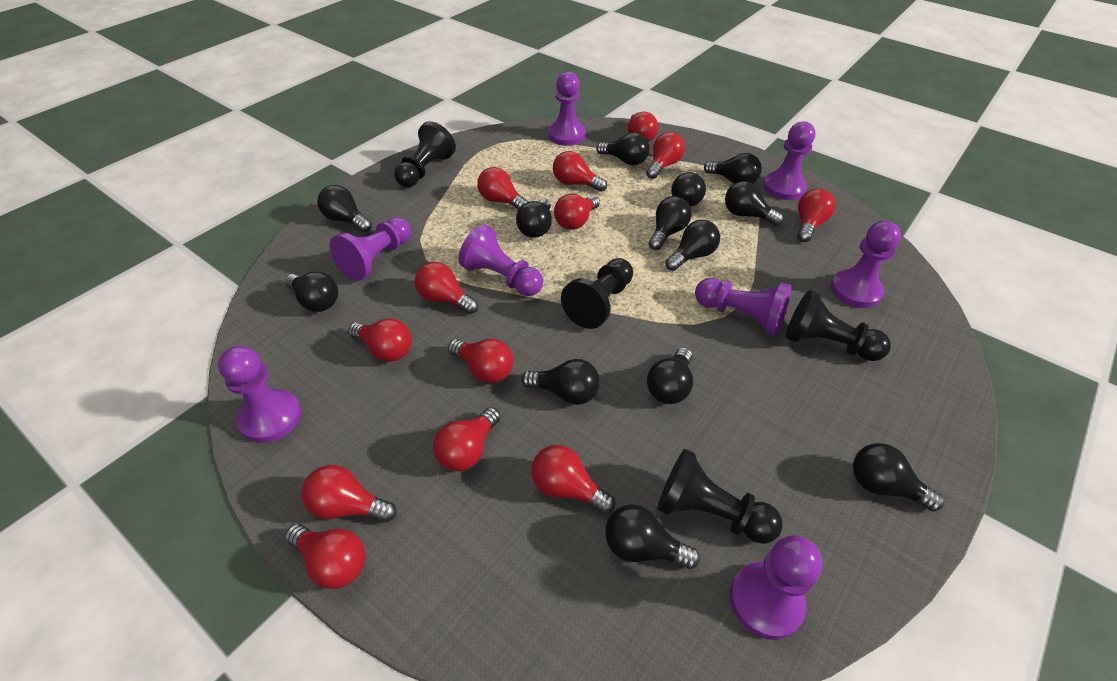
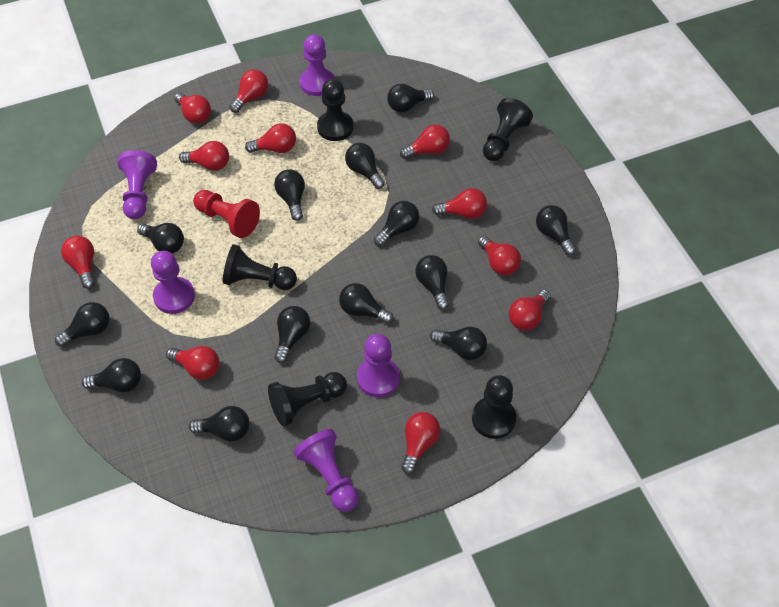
black pawn: 4 -> 5
purple pawn: 8 -> 5
red light bulb: 13 -> 11
red pawn: 0 -> 1

